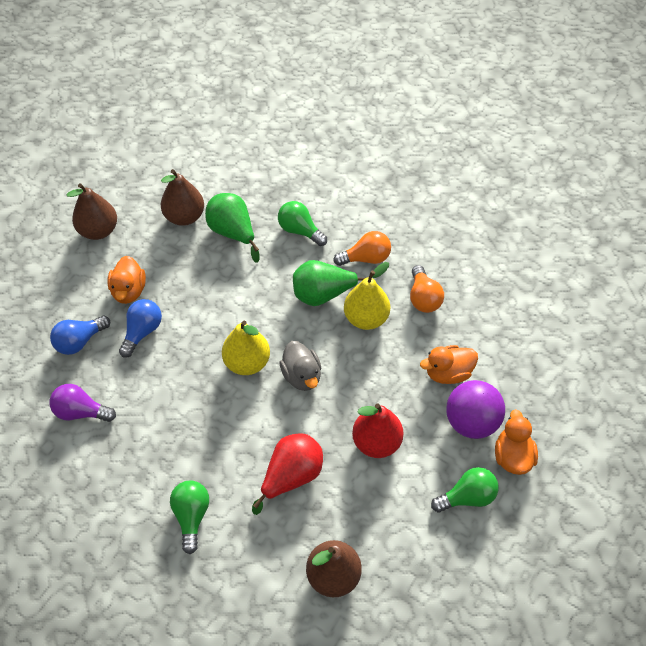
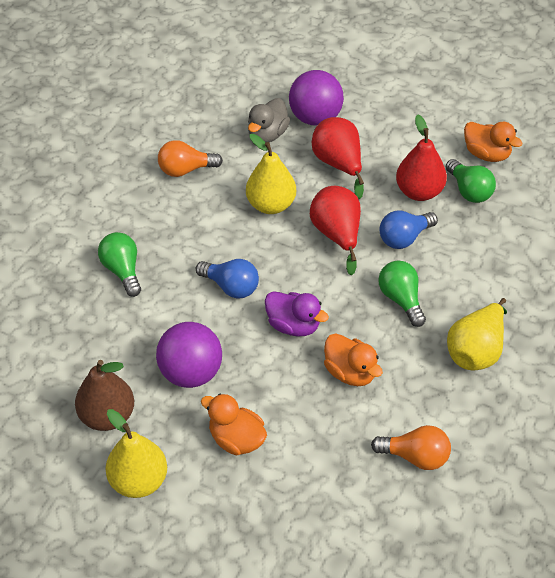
brown pear: 3 -> 1
green pear: 2 -> 0
purple ball: 1 -> 2
purple duck: 0 -> 1
purple light bulb: 1 -> 0
red pear: 2 -> 3
yellow pear: 2 -> 3

